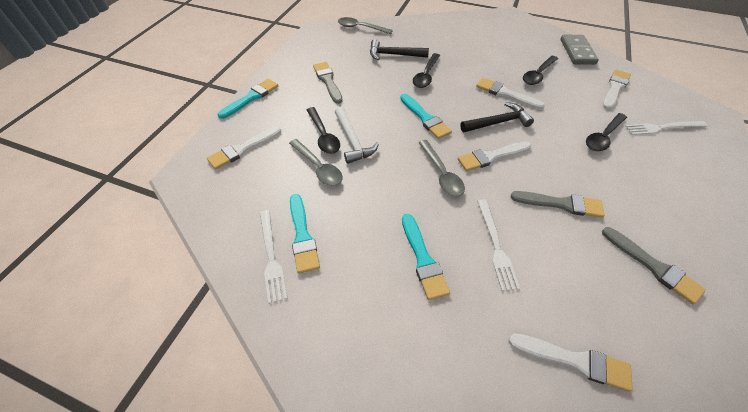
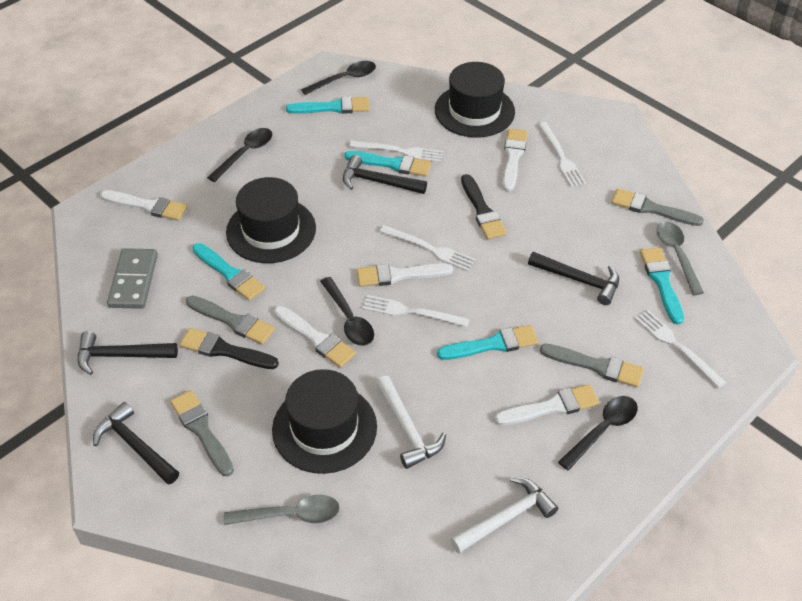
black brush: 0 -> 2
black hammer: 2 -> 4
black hat: 0 -> 3
grey brush: 3 -> 4
grey spoon: 3 -> 2
turquoise brush: 4 -> 5
white fork: 3 -> 5
white hammer: 1 -> 2

